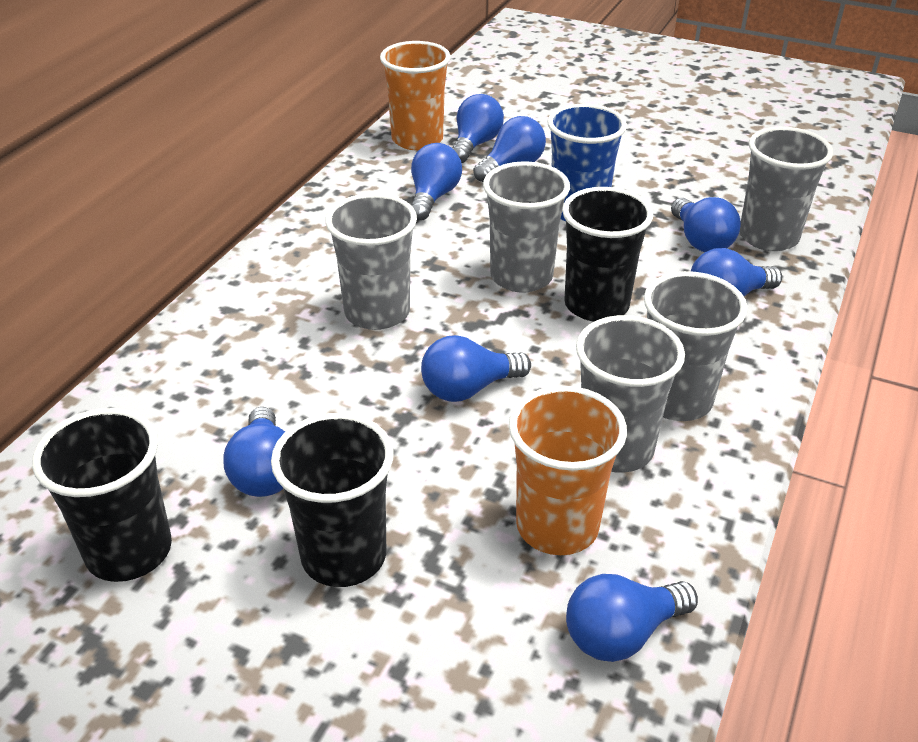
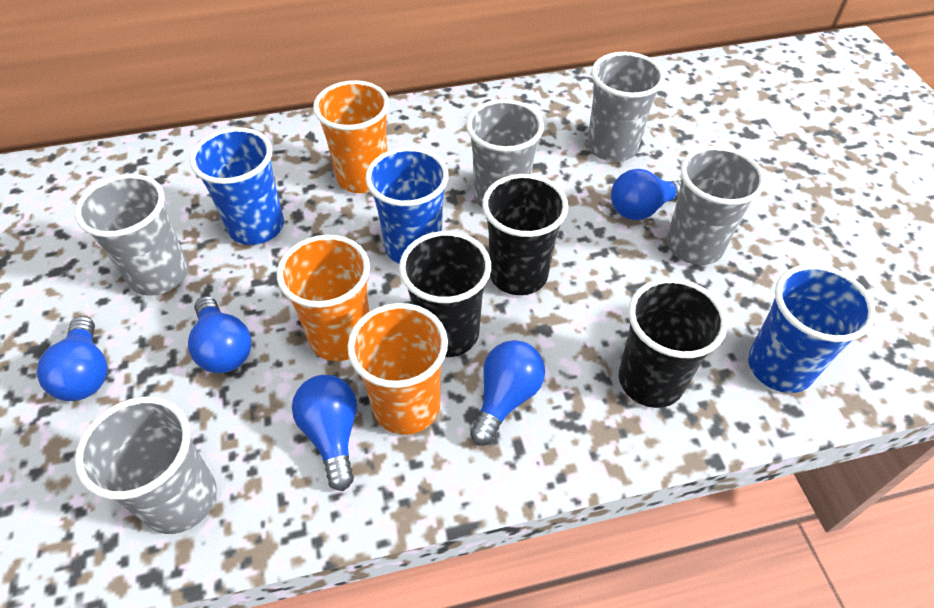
blue cup: 1 -> 3
blue light bulb: 8 -> 5
orange cup: 2 -> 3

